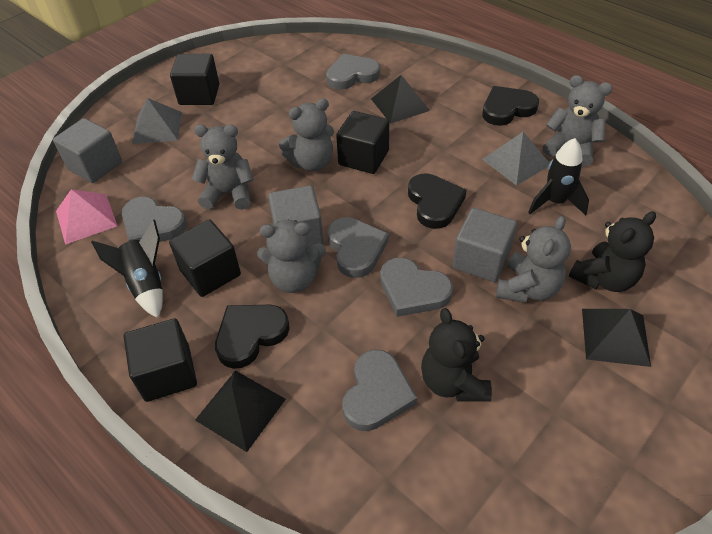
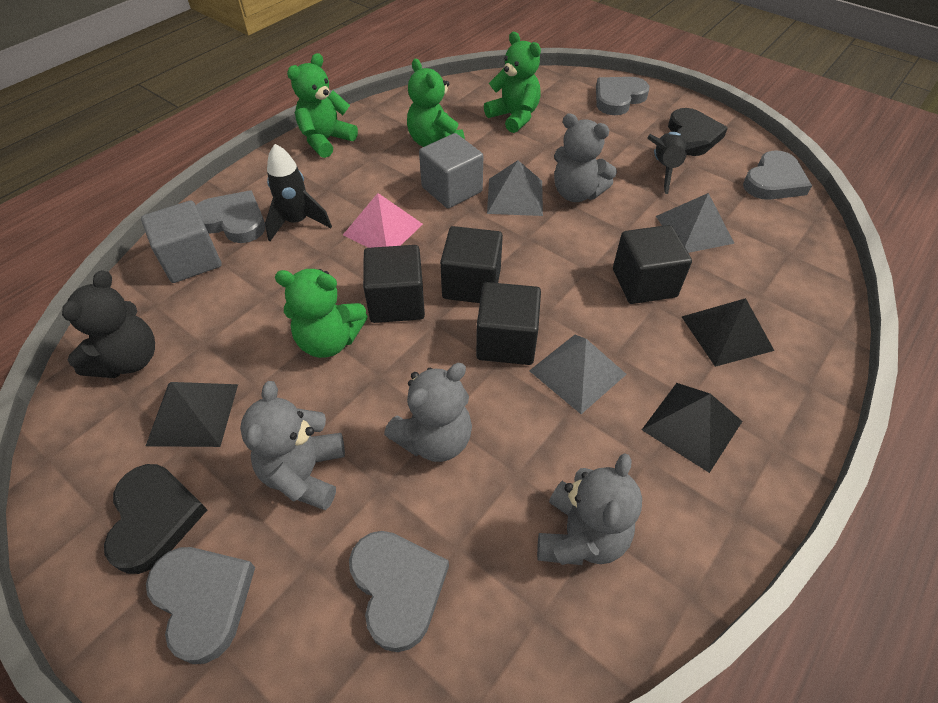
black heart: 3 -> 2
black teddy bear: 2 -> 1
green teddy bear: 0 -> 4
grey cube: 3 -> 2
grey pyramid: 2 -> 3
grey teddy bear: 5 -> 4

